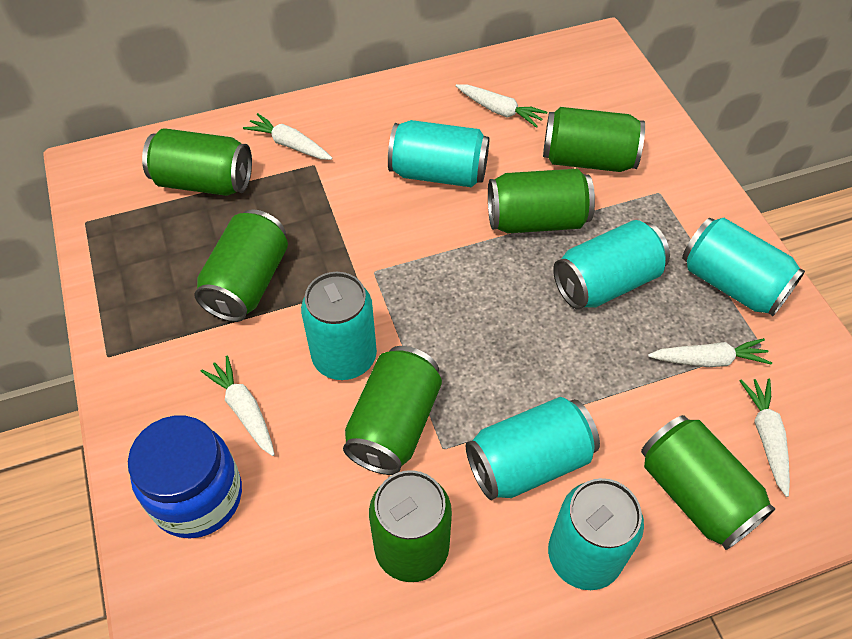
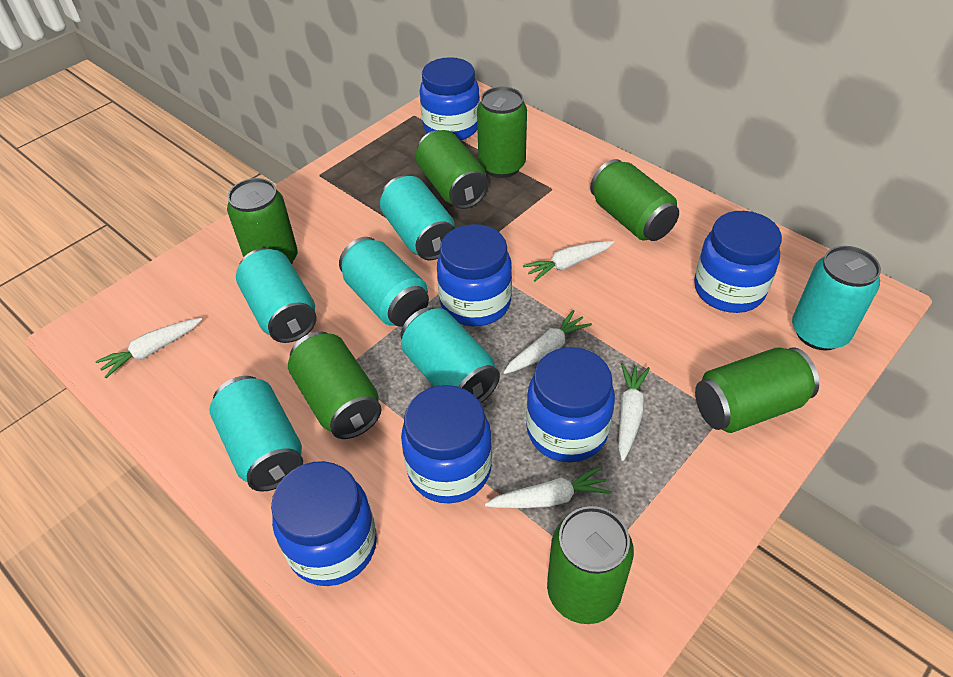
blue jar: 1 -> 6

